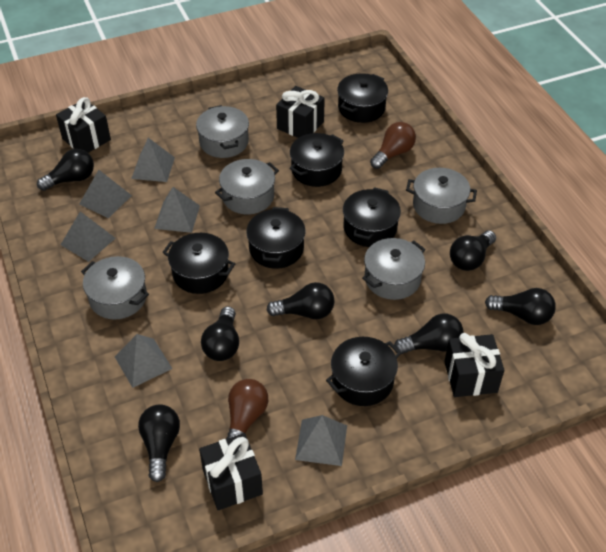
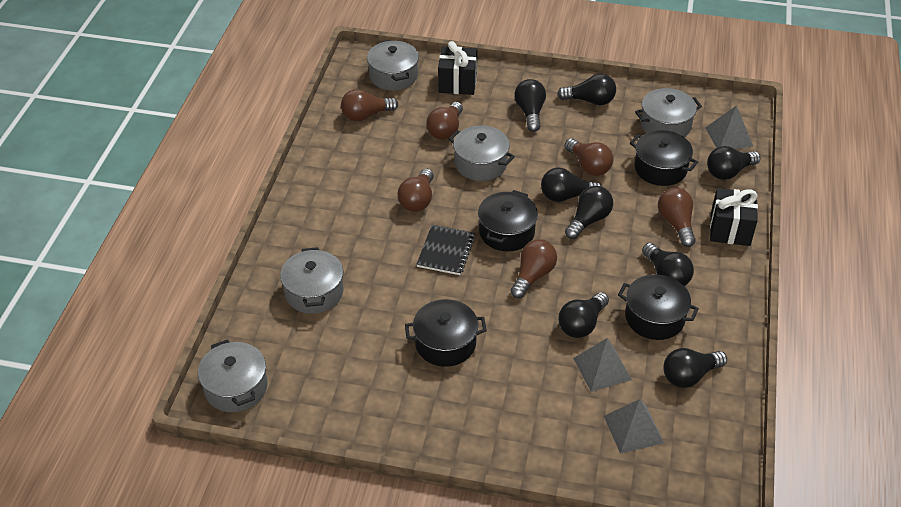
black gift: 4 -> 2
black light bulb: 7 -> 8
black notebook: 0 -> 1
black pot: 6 -> 4
brown light bulb: 2 -> 6
grey pyramid: 6 -> 3

